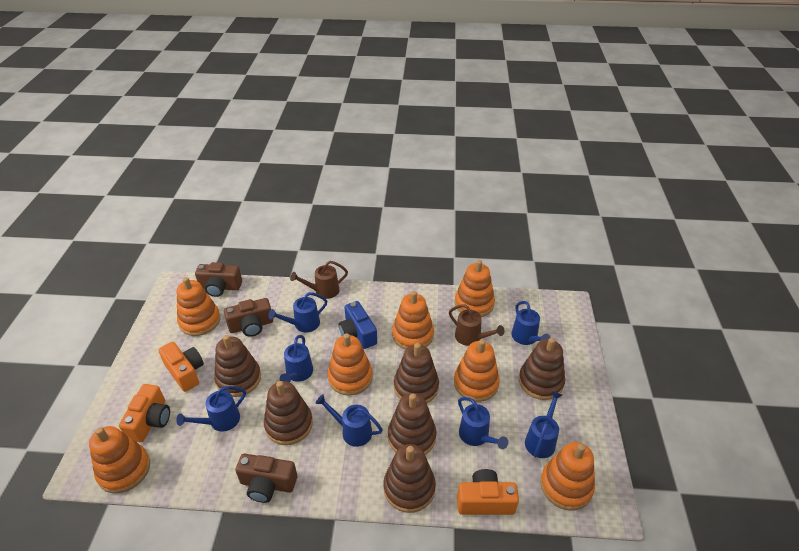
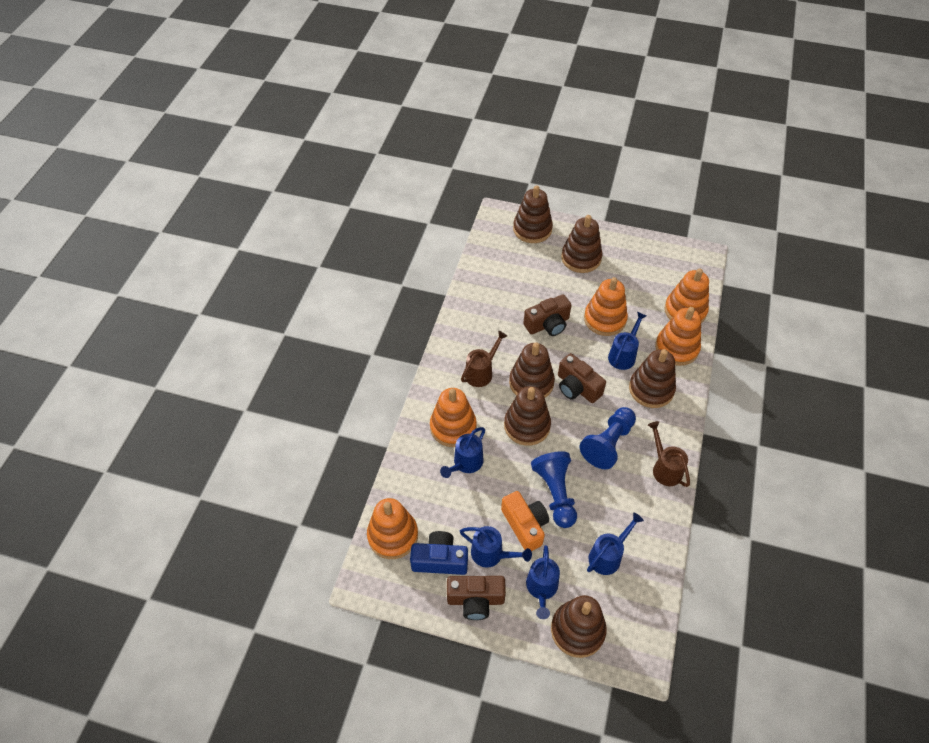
blue pawn: 0 -> 2
blue watering can: 7 -> 5
orange camera: 3 -> 1
orange stacking toy: 7 -> 5

